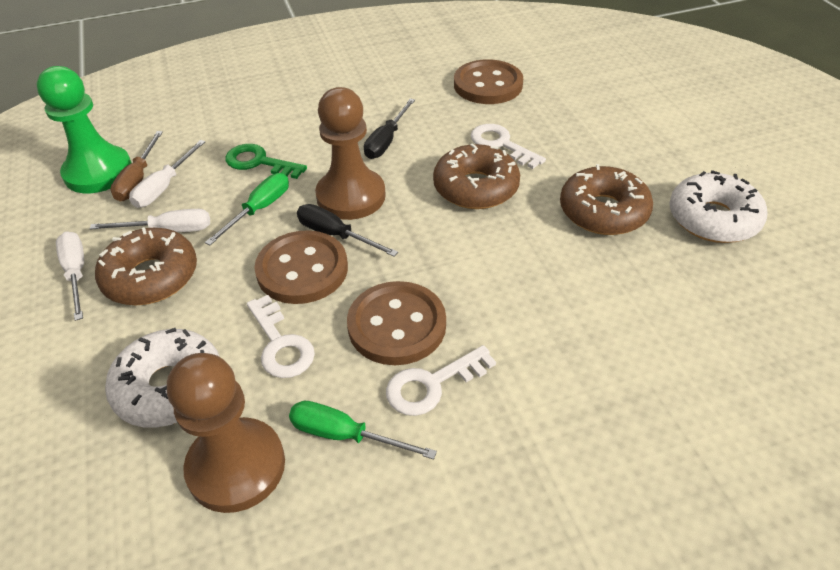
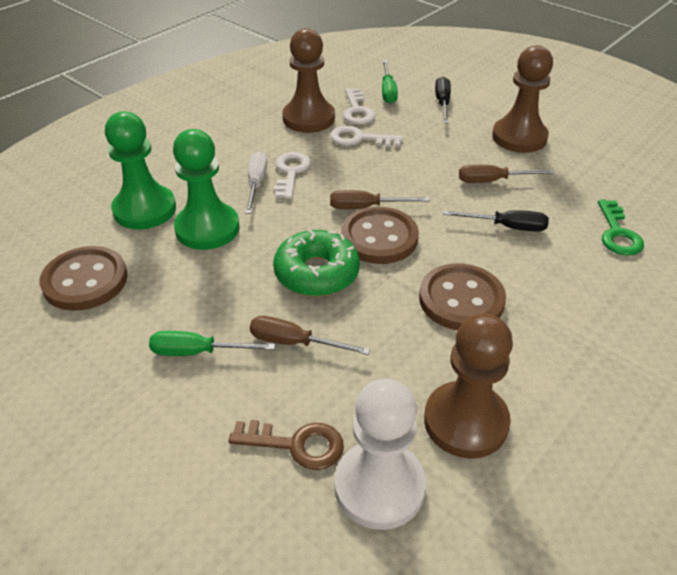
brown donut: 3 -> 0
brown key: 0 -> 1
brown pawn: 2 -> 3
brown screwdriver: 1 -> 3
green donut: 0 -> 1
green pawn: 1 -> 2
white donut: 2 -> 0
white pawn: 0 -> 1
white screwdriver: 3 -> 1

